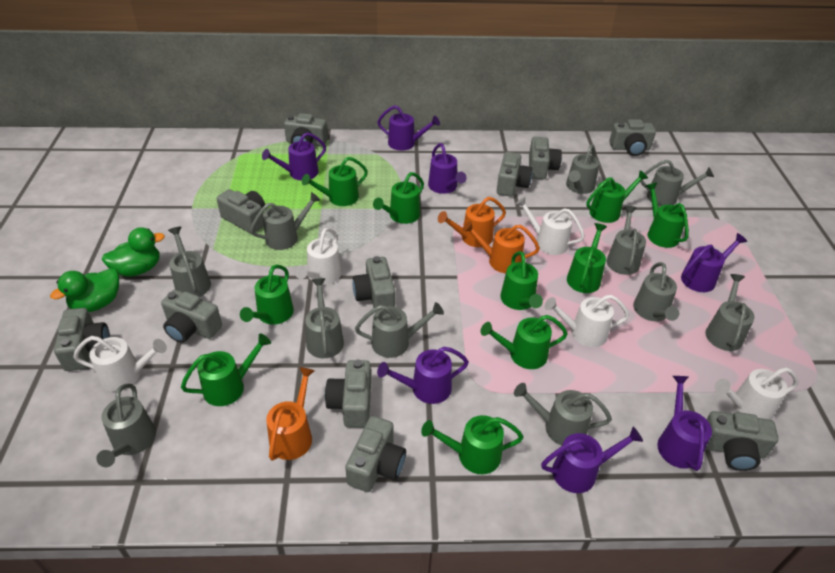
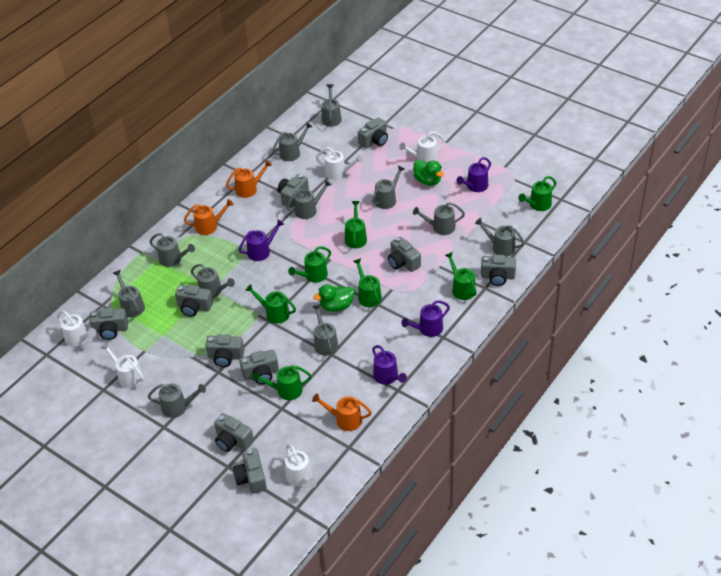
green watering can: 10 -> 7
grey camera: 11 -> 10
purple watering can: 7 -> 4

